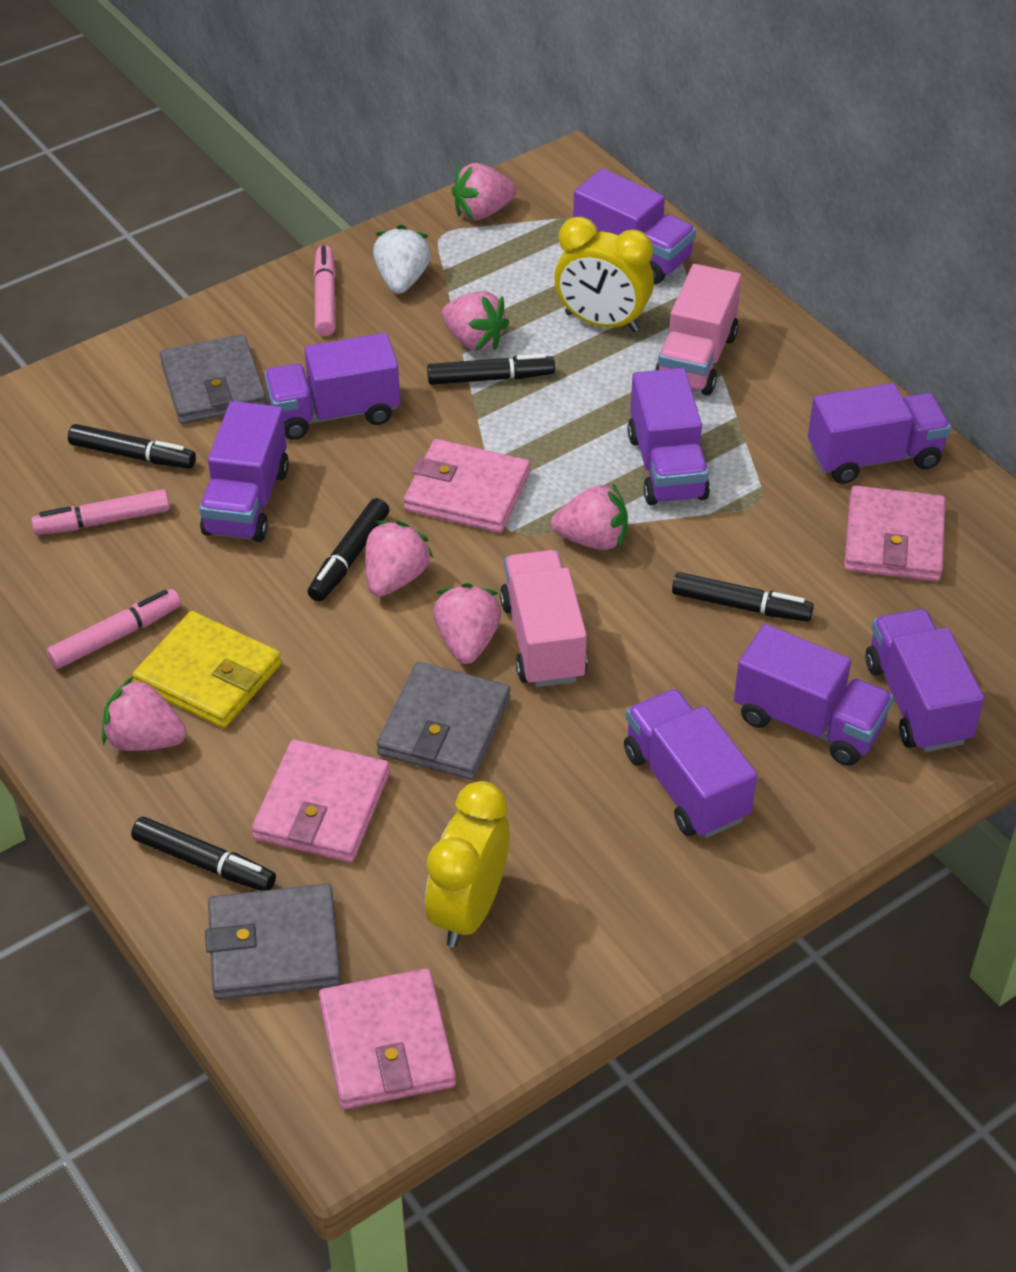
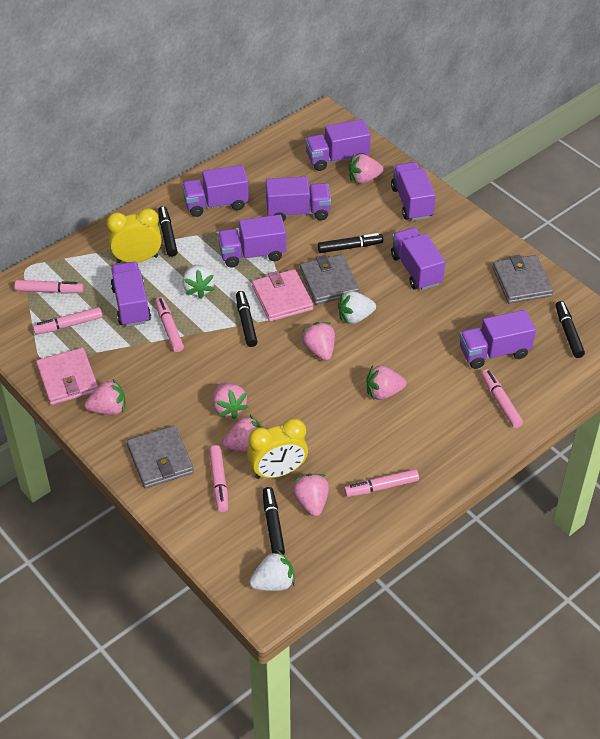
pink marker: 3 -> 6
pink strawberry: 6 -> 7
pink truck: 2 -> 0
pink wallet: 4 -> 2
white strawberry: 1 -> 3
yellow wallet: 1 -> 0

